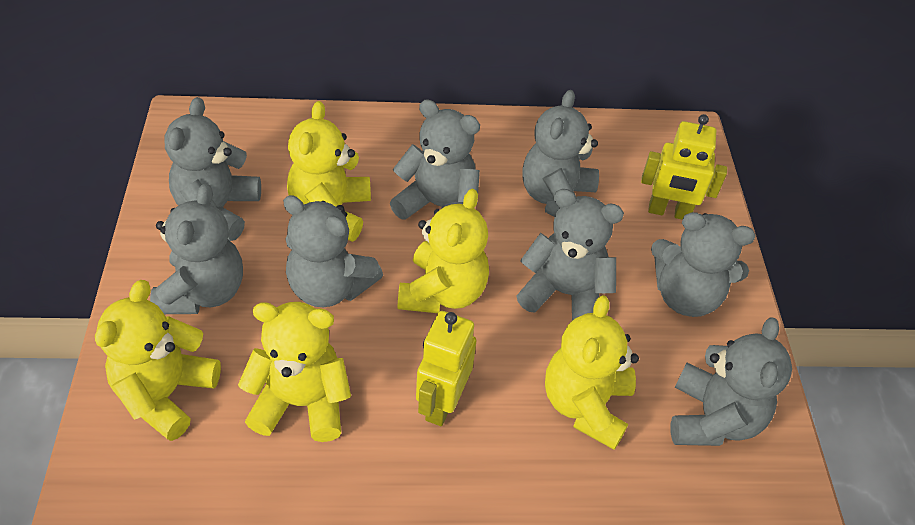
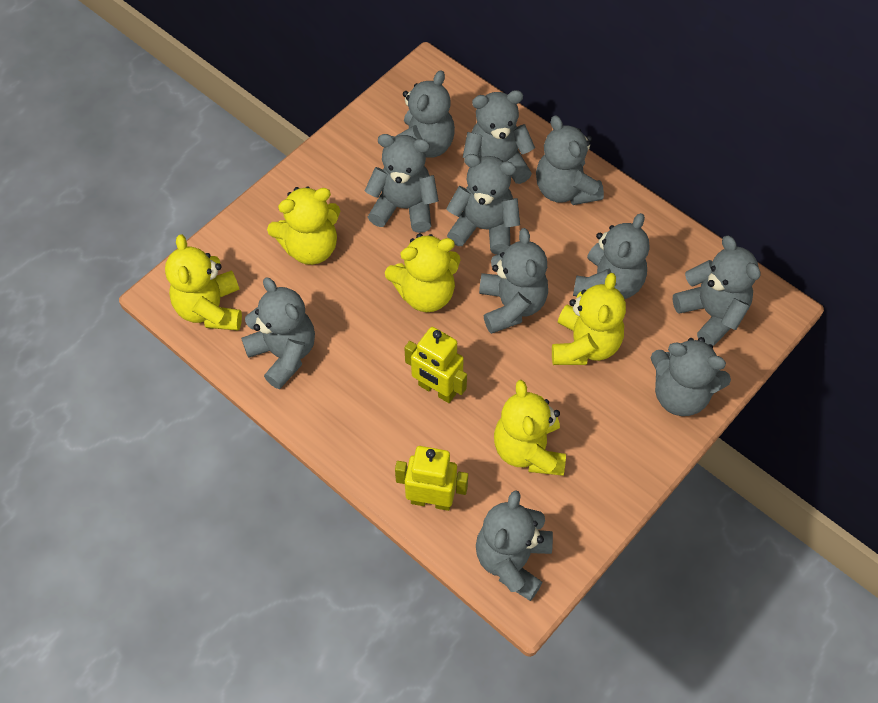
grey teddy bear: 8 -> 11

